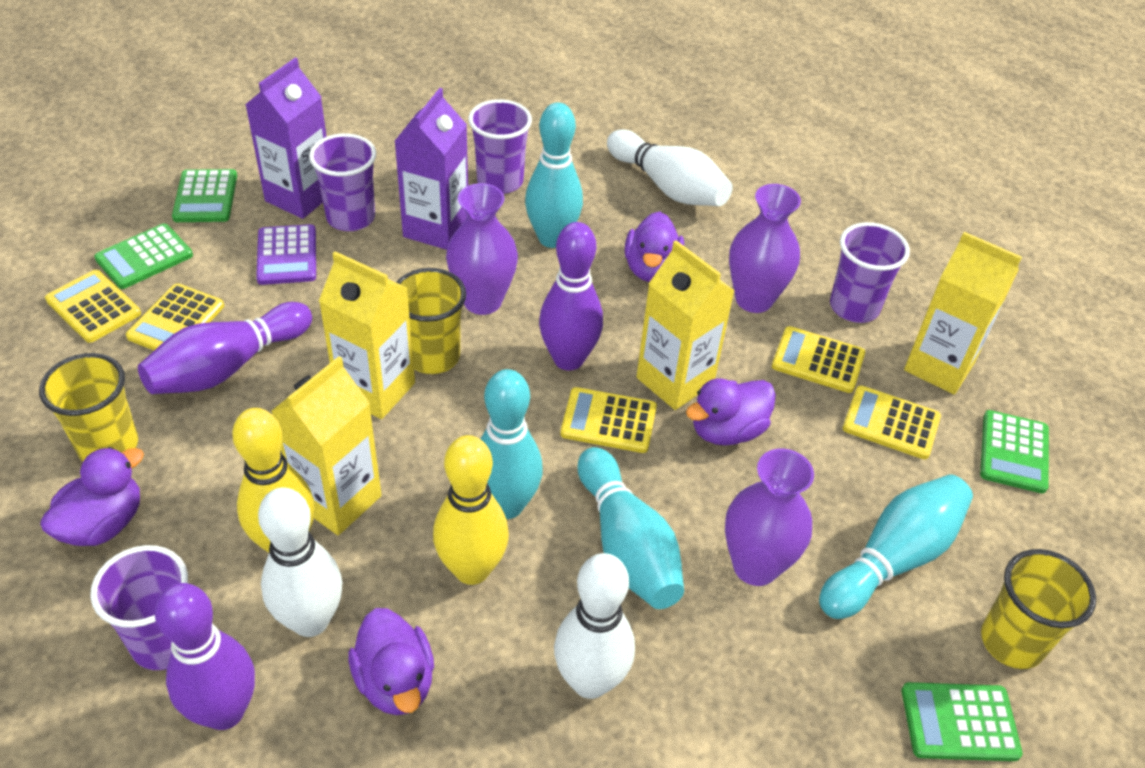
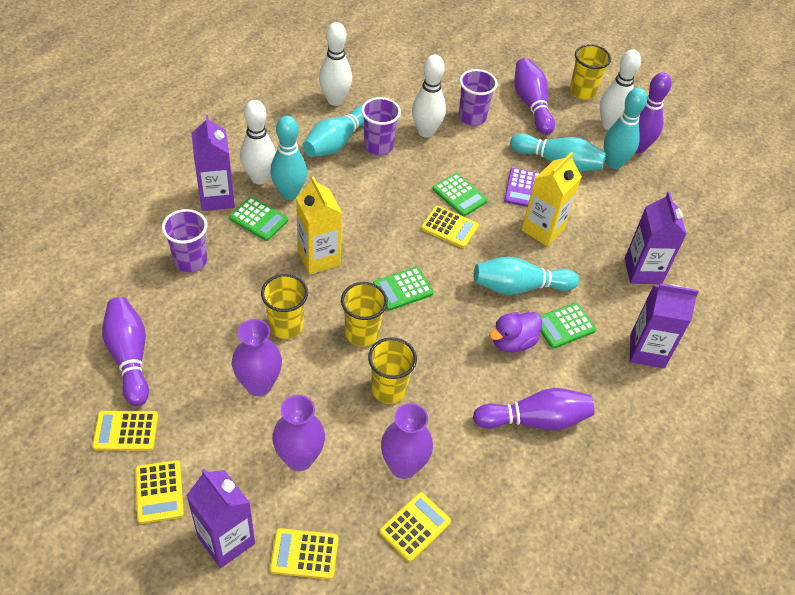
purple bowling pin: 3 -> 4
purple carton: 2 -> 4
purple cup: 4 -> 3
purple duck: 4 -> 1
turquoise bowling pin: 4 -> 5
white bowling pin: 3 -> 4
yellow bowling pin: 2 -> 0
yellow carton: 4 -> 2
yellow cup: 3 -> 4

